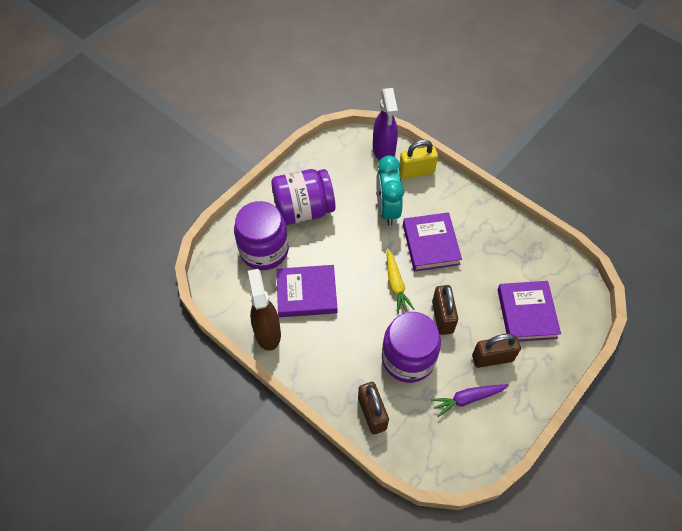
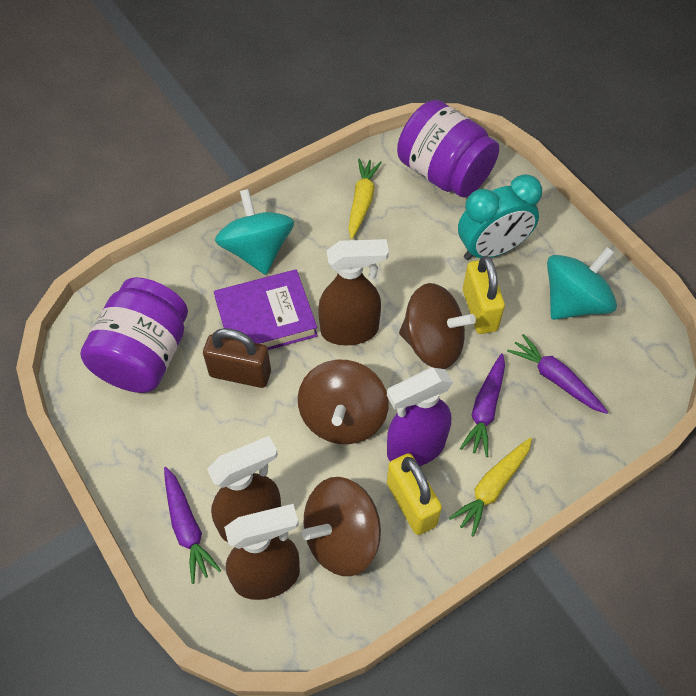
brown padlock: 3 -> 1
brown spinning top: 0 -> 3
brown spray bottle: 1 -> 3
purple book: 3 -> 1
purple carrot: 1 -> 3
purple jar: 3 -> 2
turquoise spinning top: 0 -> 2
yellow carrot: 1 -> 2
yellow padlock: 1 -> 2

